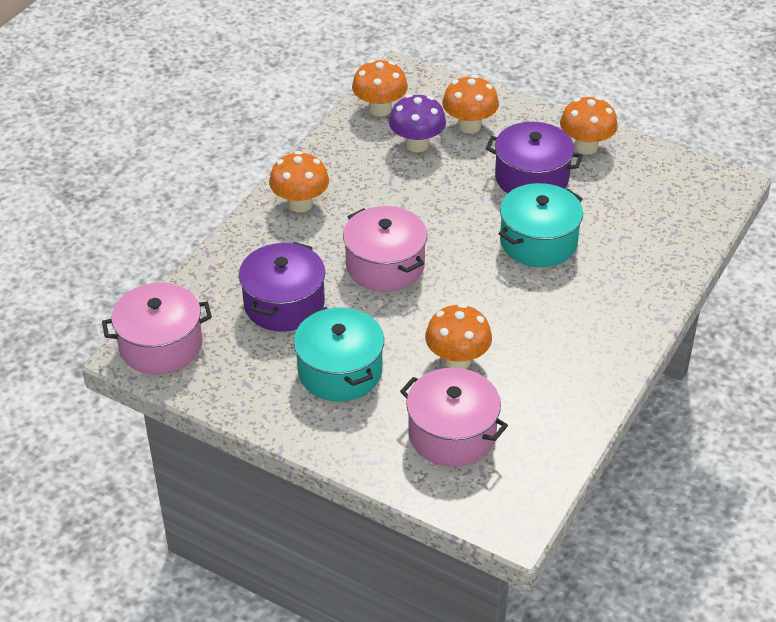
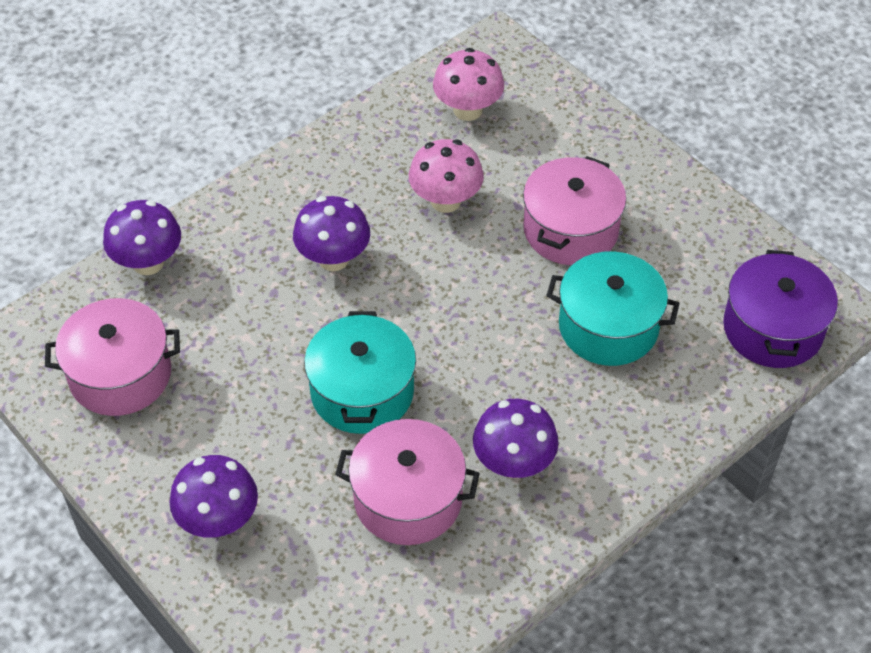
orange mushroom: 5 -> 0
pink mushroom: 0 -> 2
purple mushroom: 1 -> 4
purple pot: 2 -> 1

